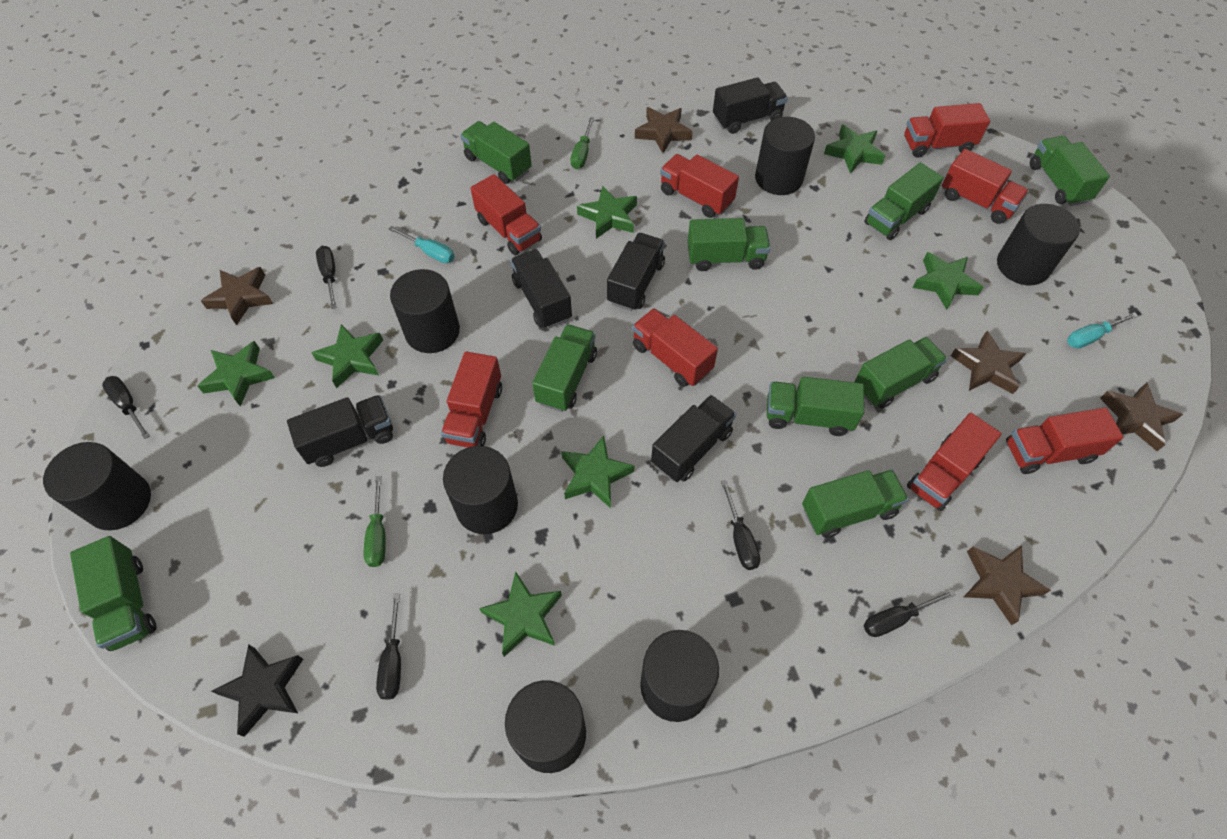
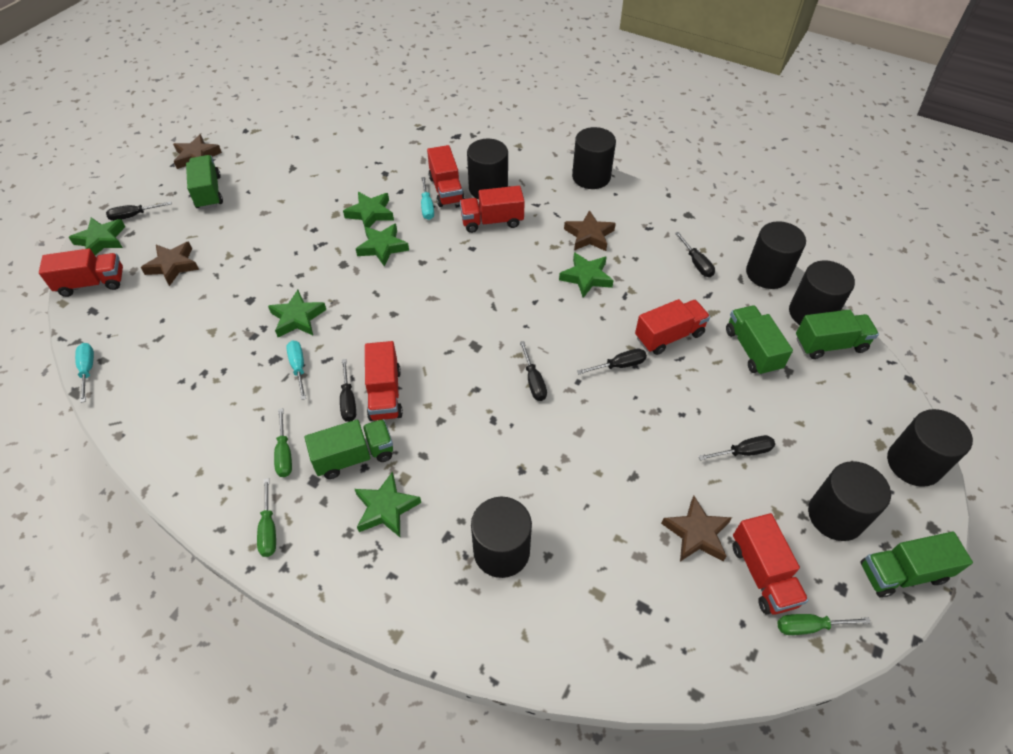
black screwdriver: 5 -> 6
black star: 1 -> 0
black truck: 5 -> 0
brown star: 5 -> 4
green screwdriver: 2 -> 3
green star: 7 -> 6
green truck: 9 -> 5
red truck: 8 -> 6
turquoise screwdriver: 2 -> 3

